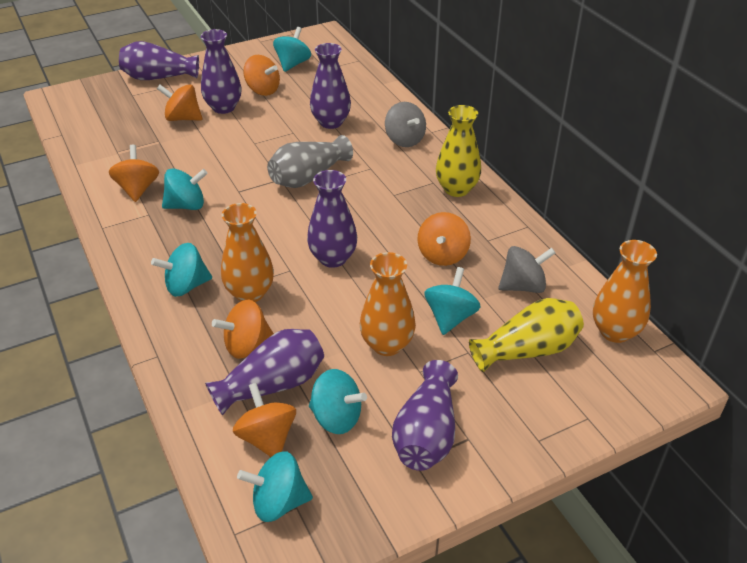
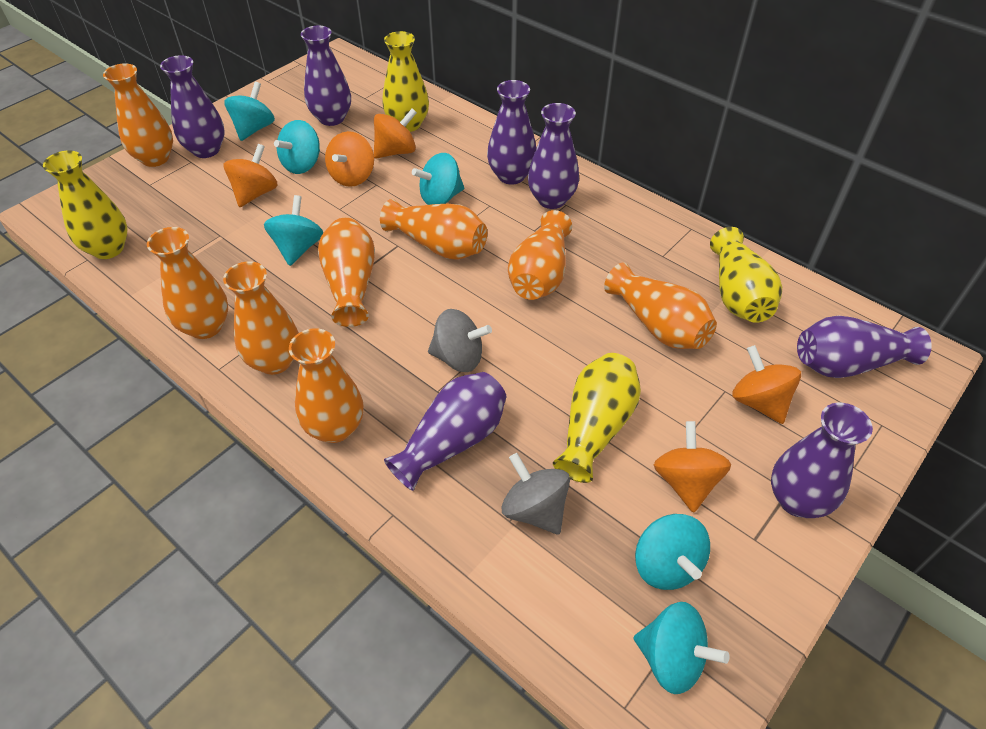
grey vase: 1 -> 0
orange spinning top: 6 -> 5
orange vase: 3 -> 8
purple vase: 6 -> 7
yellow vase: 2 -> 4

